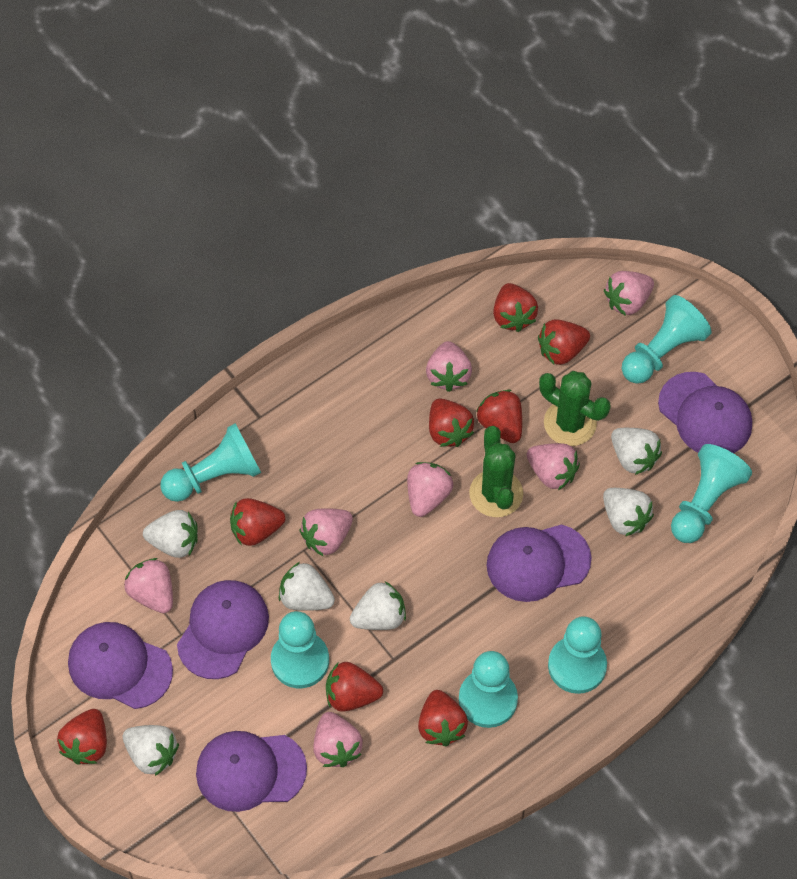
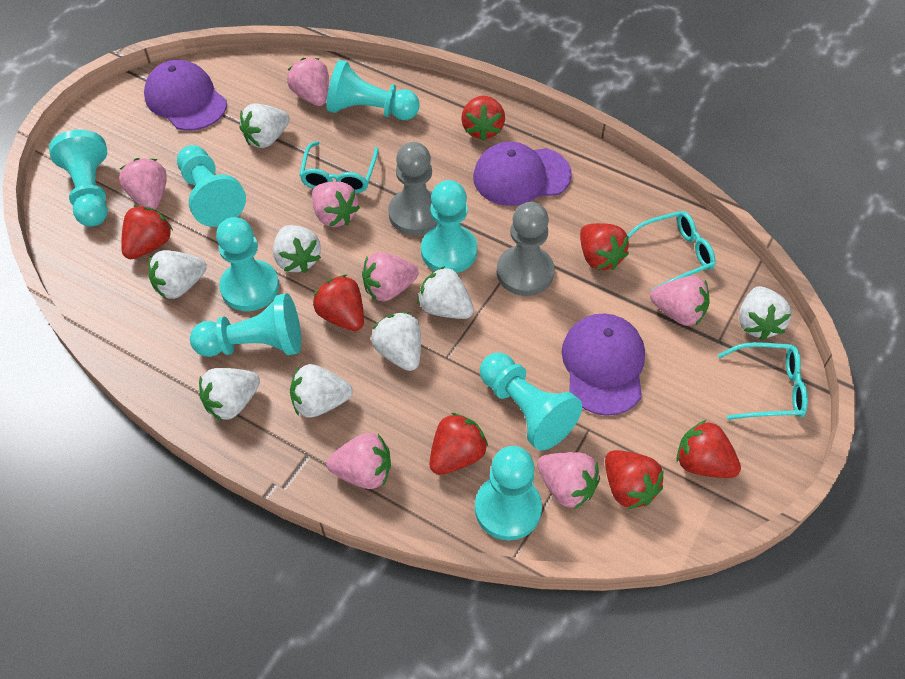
green cactus: 2 -> 0
grey pawn: 0 -> 2
purple cap: 5 -> 3
red strawberry: 8 -> 7
turquoise glasses: 0 -> 3
turquoise pawn: 6 -> 8
white strawberry: 6 -> 8

